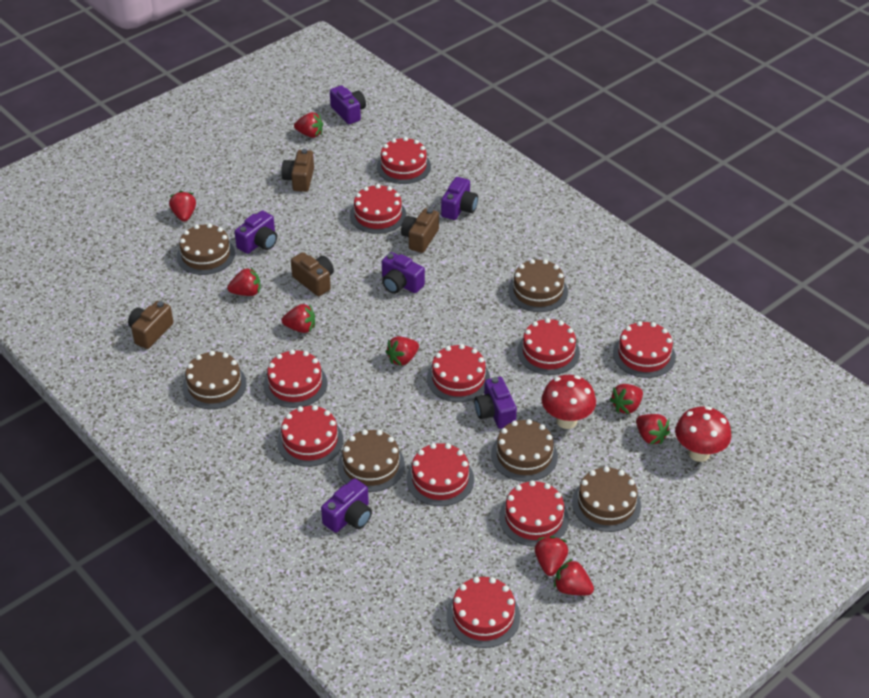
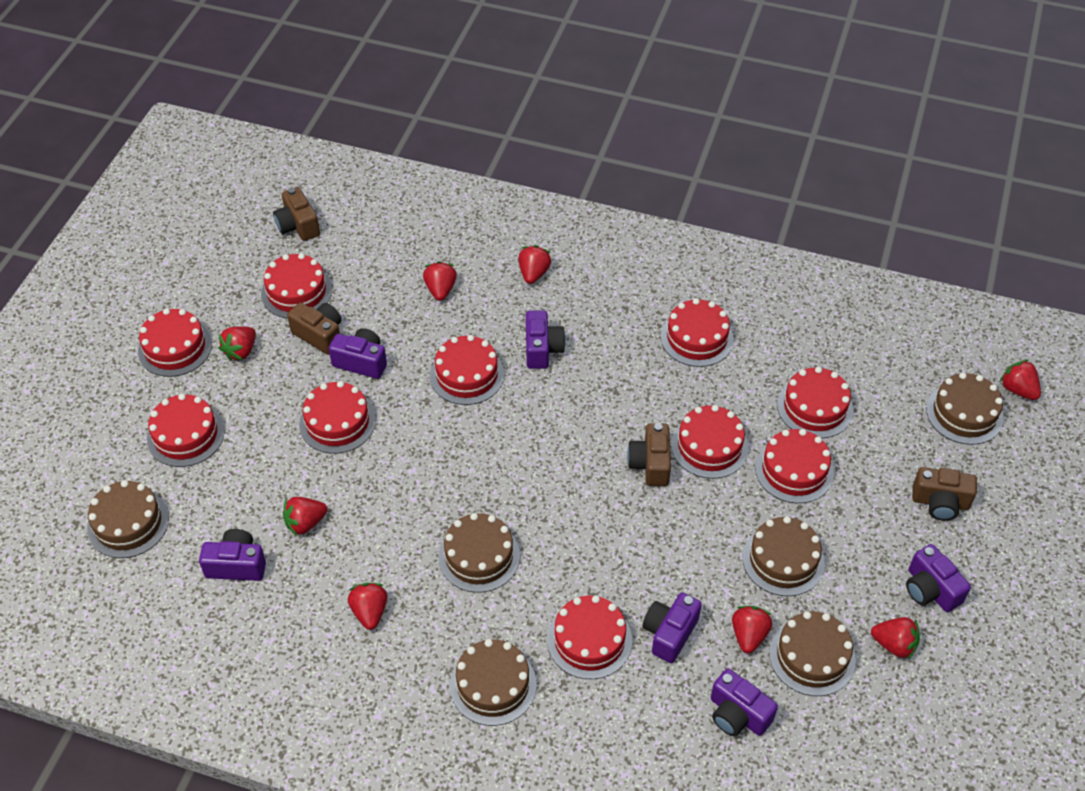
red mushroom: 2 -> 0
red strawberry: 9 -> 8

